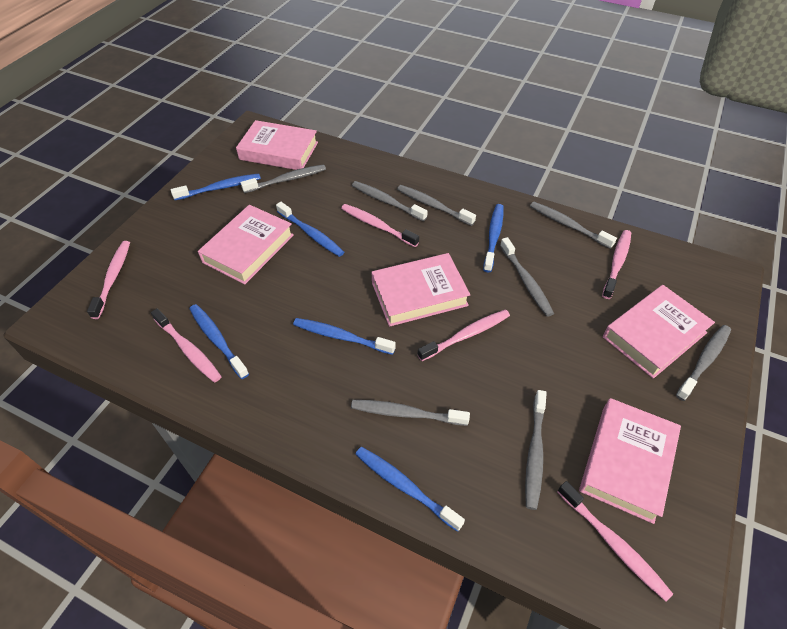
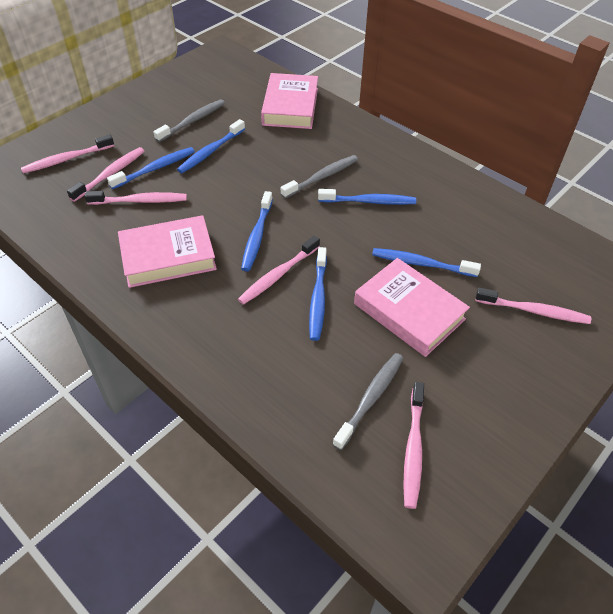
grey toothbrush: 8 -> 3
pink book: 5 -> 3

